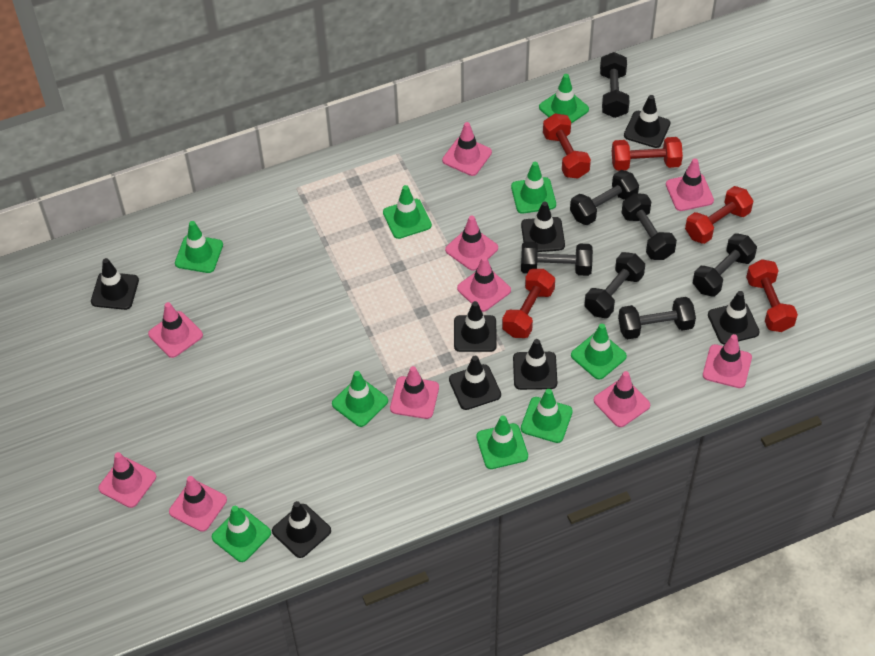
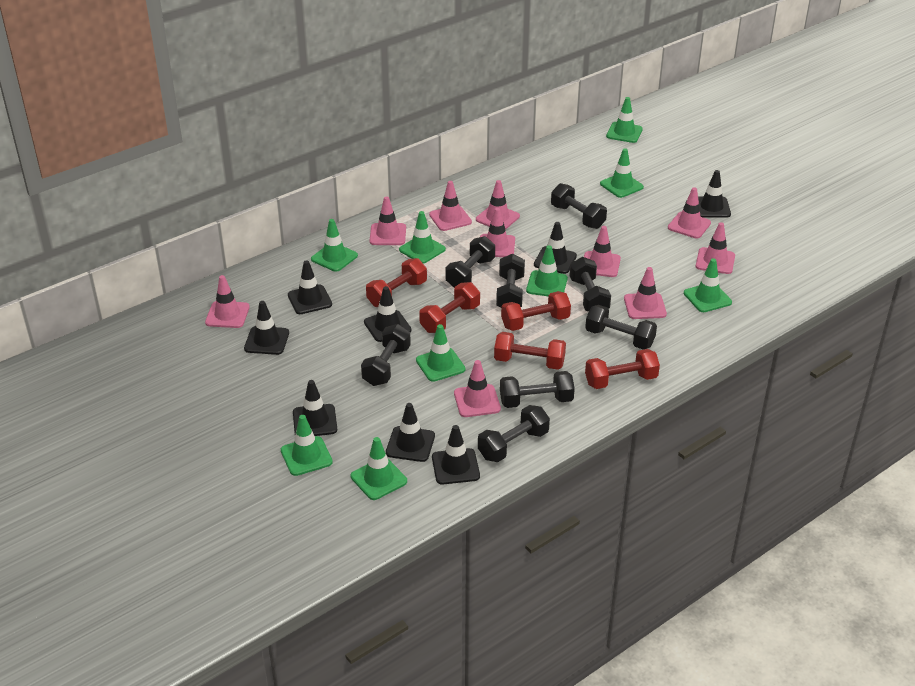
black dumbbell: 7 -> 8

